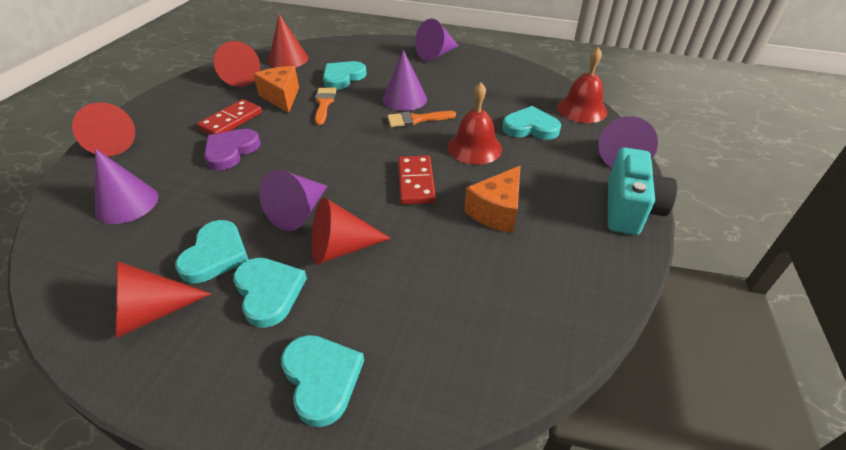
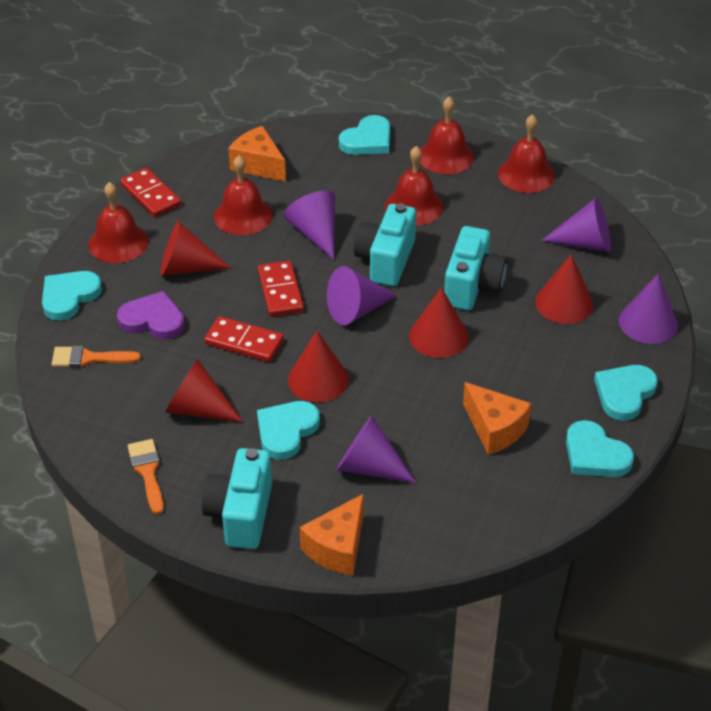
orange cheese: 2 -> 3
red bell: 2 -> 5
red domino: 2 -> 3
turquoise camera: 1 -> 3

